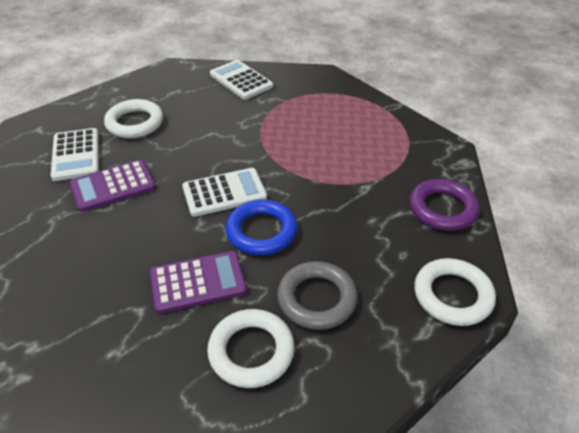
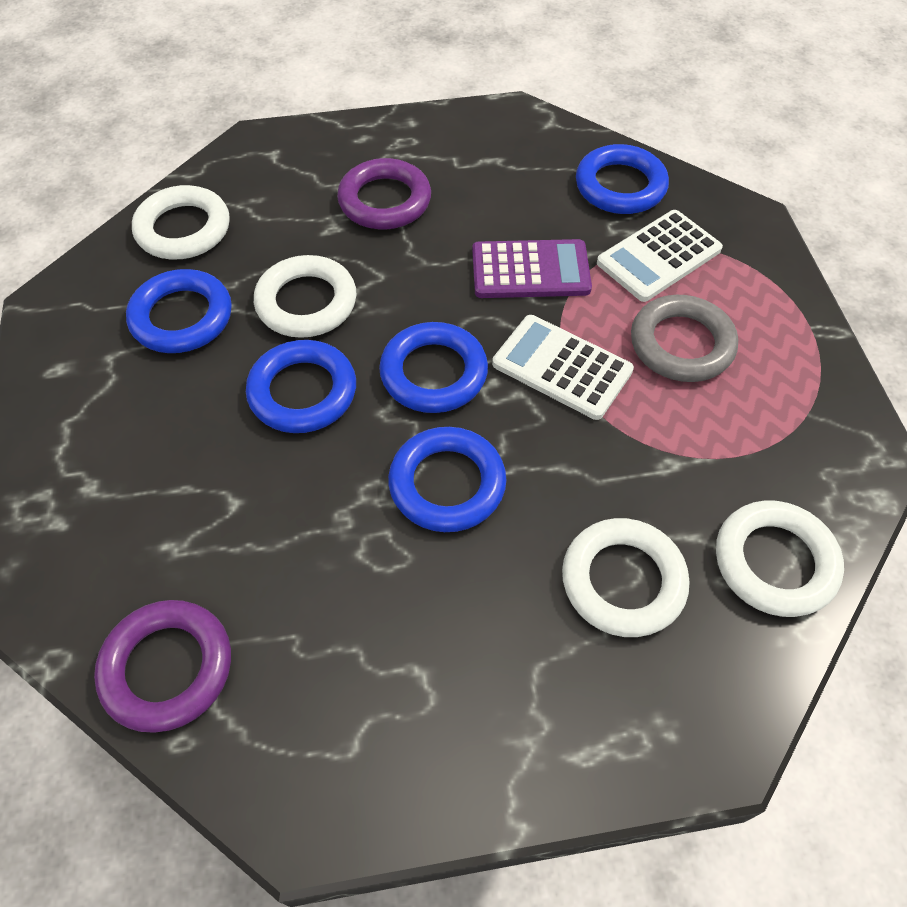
blue ring: 1 -> 5
purple calculator: 2 -> 1
purple ring: 1 -> 2
white calculator: 3 -> 2
white ring: 3 -> 4

